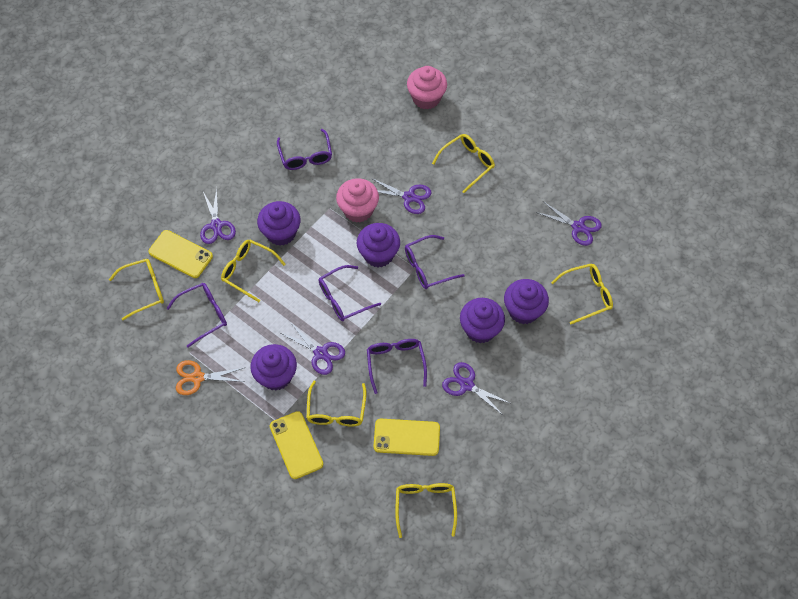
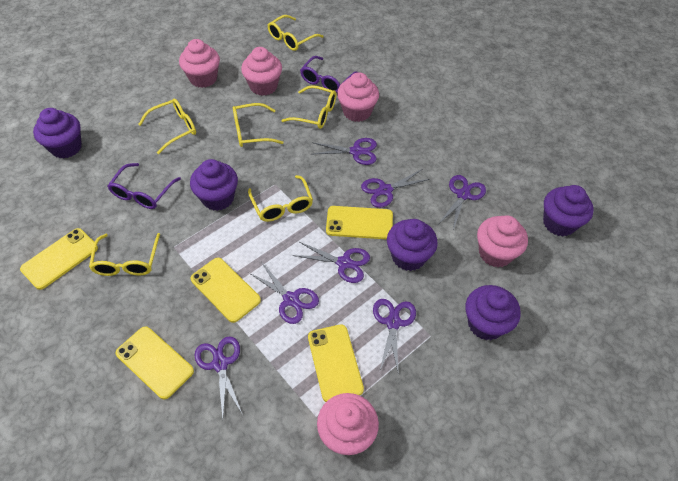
orange scissors: 1 -> 0
pink cupcake: 2 -> 5
purple glasses: 5 -> 2
purple scissors: 5 -> 7
yellow phone: 3 -> 5

